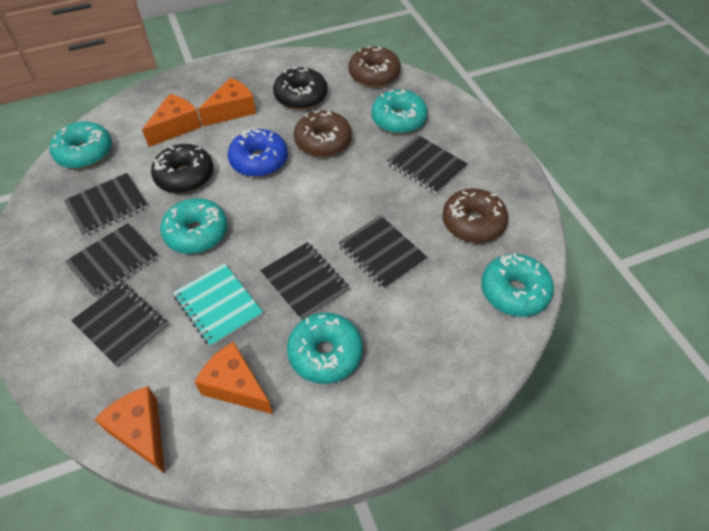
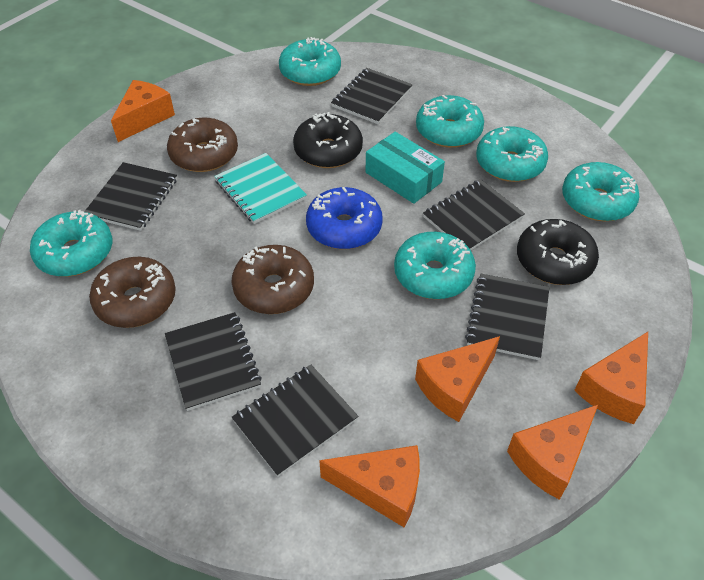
orange cheese: 4 -> 5
turquoise box: 0 -> 1
turquoise donut: 5 -> 6

